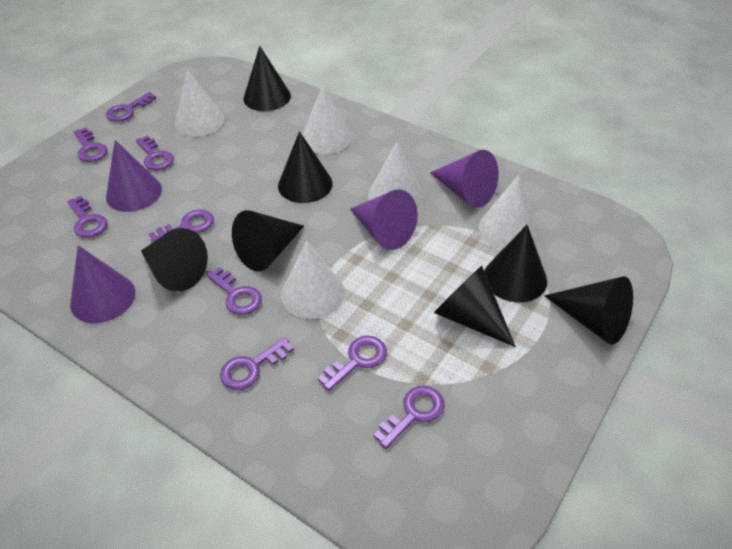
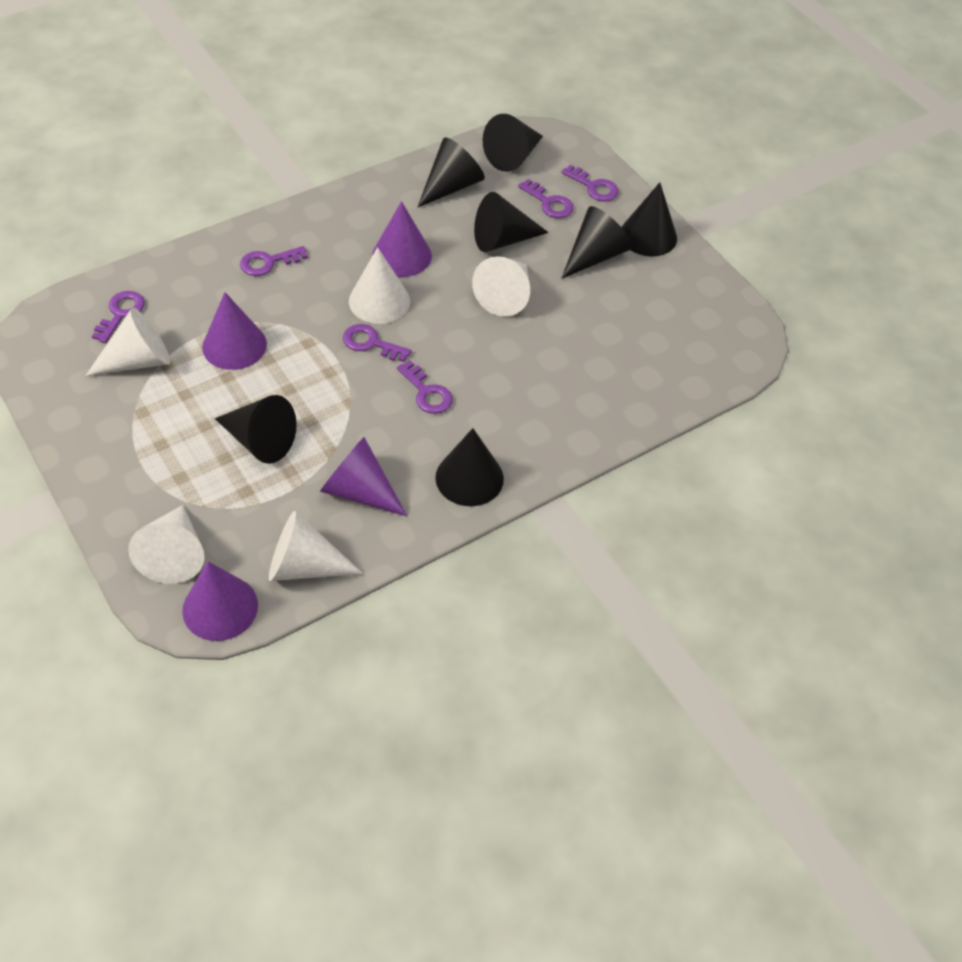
purple key: 9 -> 6

